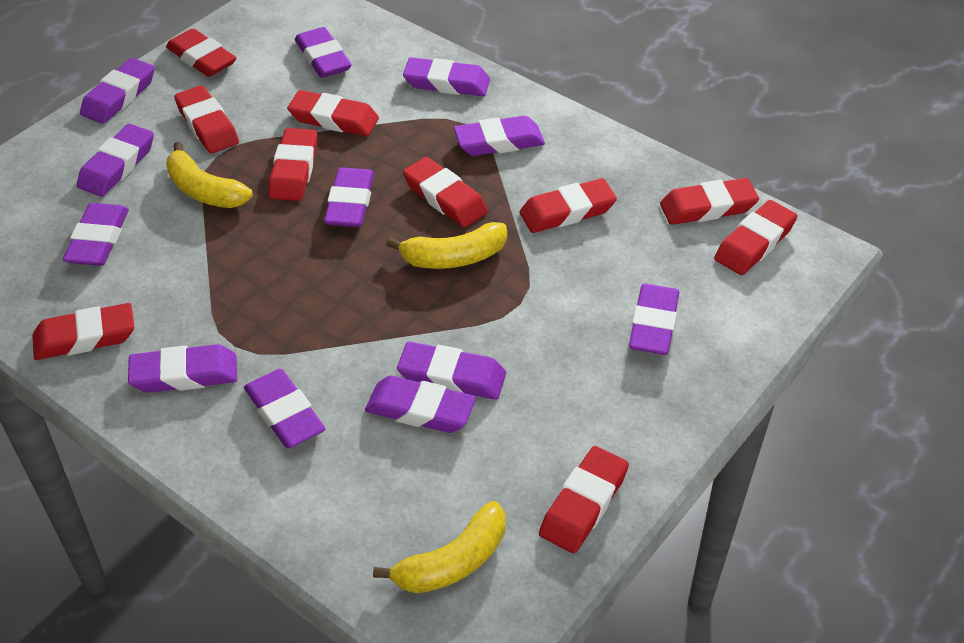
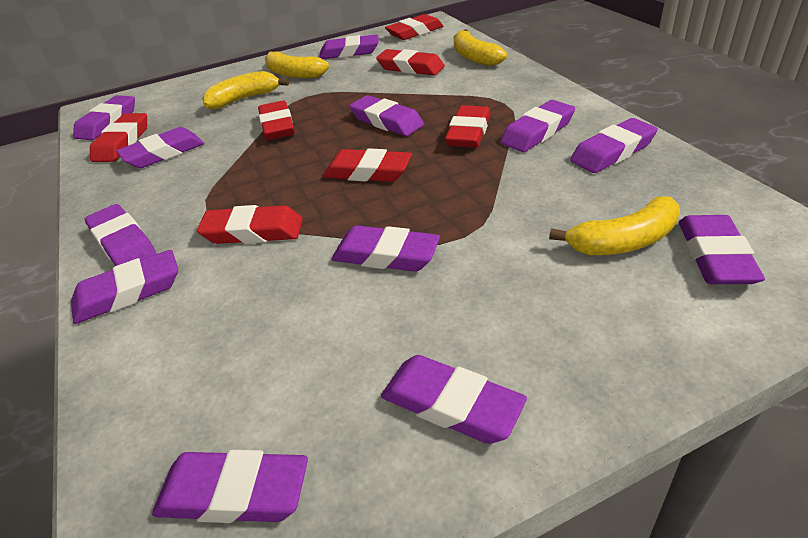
red eraser: 10 -> 7
yellow banana: 3 -> 4

